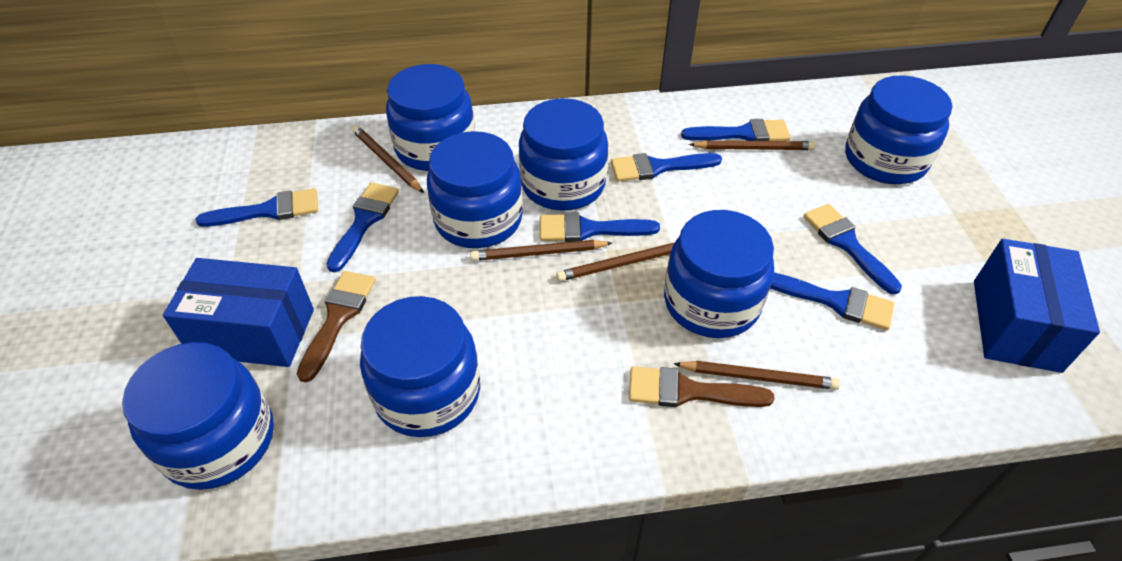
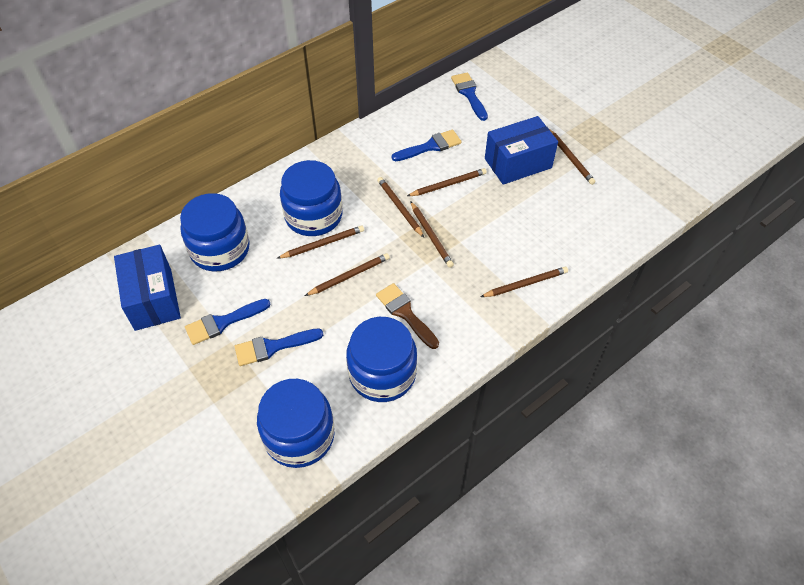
blue brush: 7 -> 4
blue jar: 7 -> 4
brown brush: 2 -> 1
brown pencil: 5 -> 7

